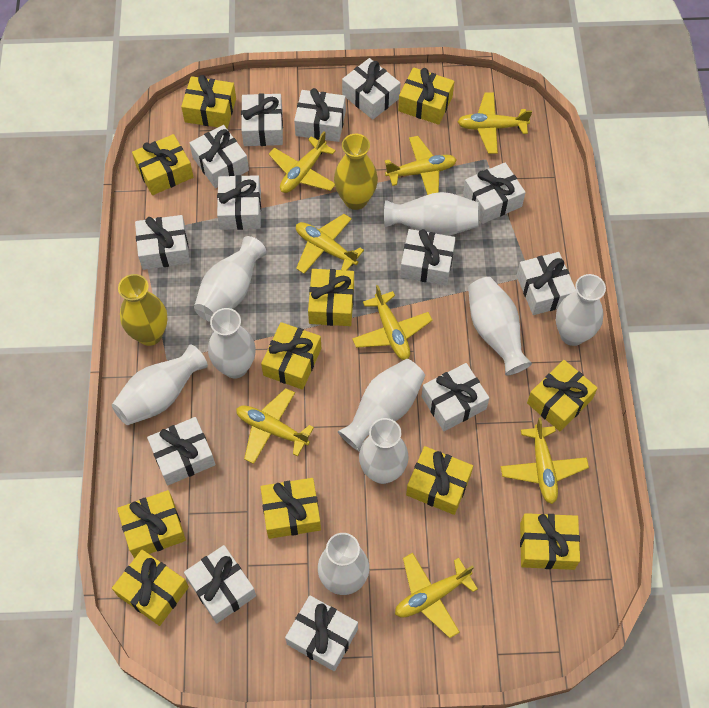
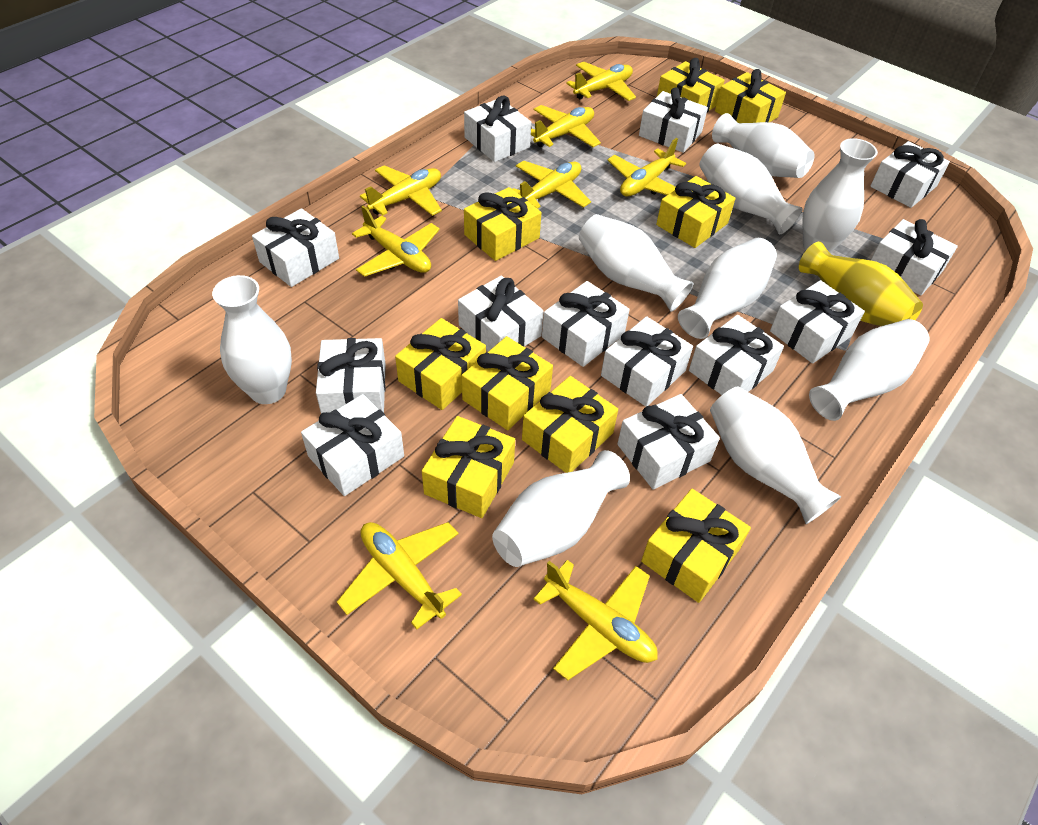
yellow gift: 11 -> 9
yellow vase: 2 -> 1

